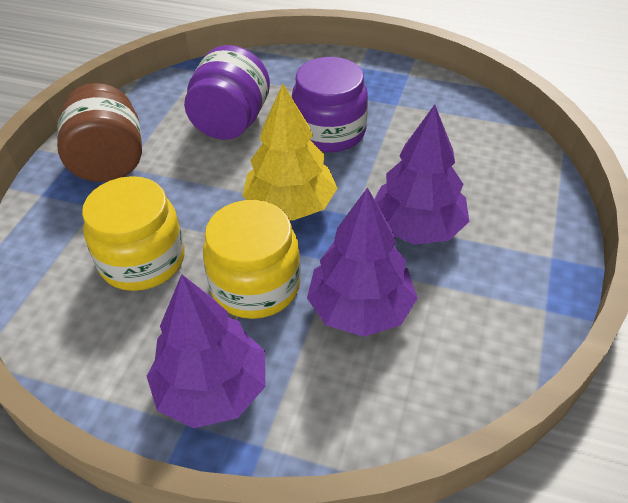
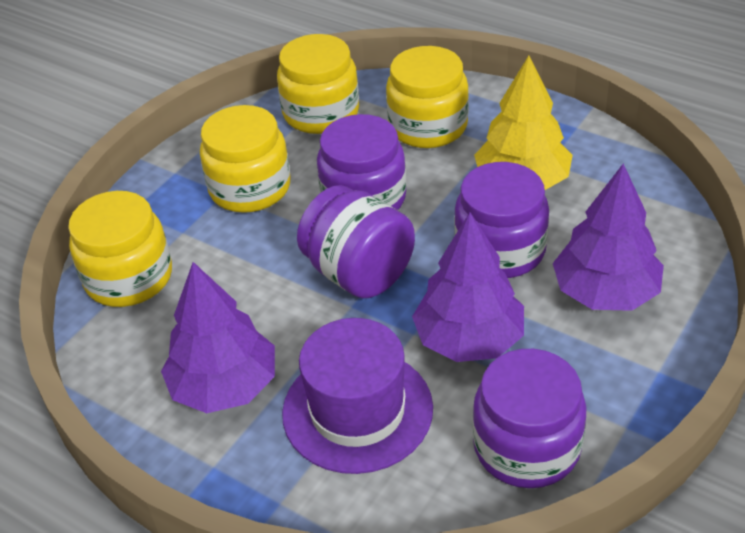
brown jar: 1 -> 0
purple hat: 0 -> 1
purple jar: 2 -> 4
yellow jar: 2 -> 4

